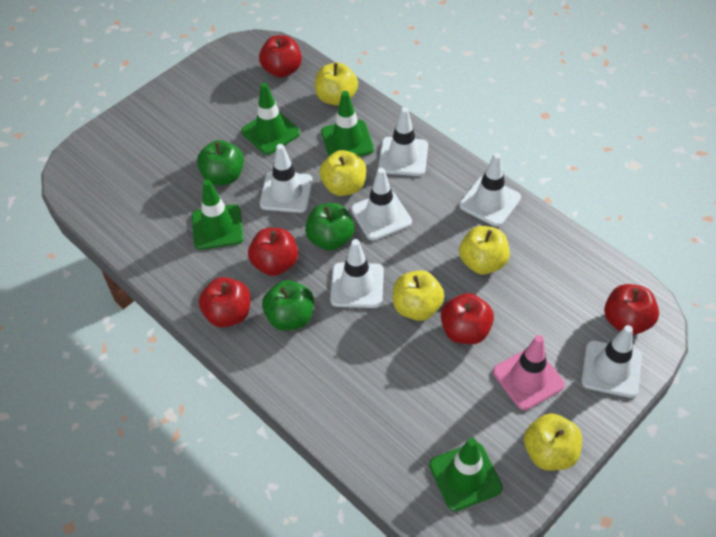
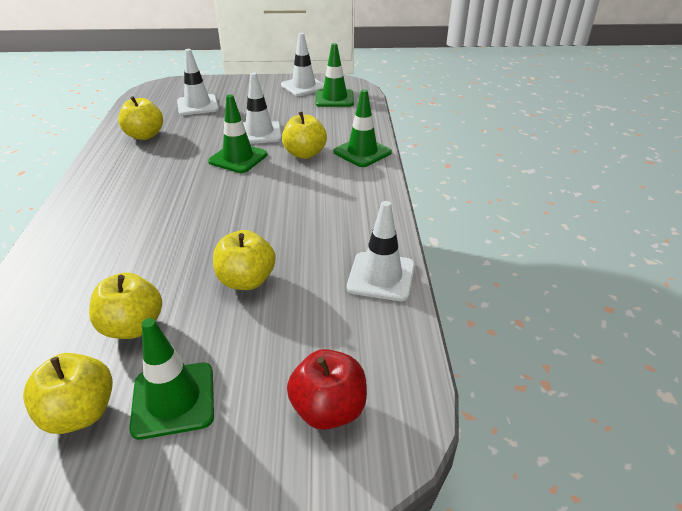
green apple: 3 -> 0
pink traffic cone: 1 -> 0
red apple: 5 -> 1
white traffic cone: 6 -> 4

